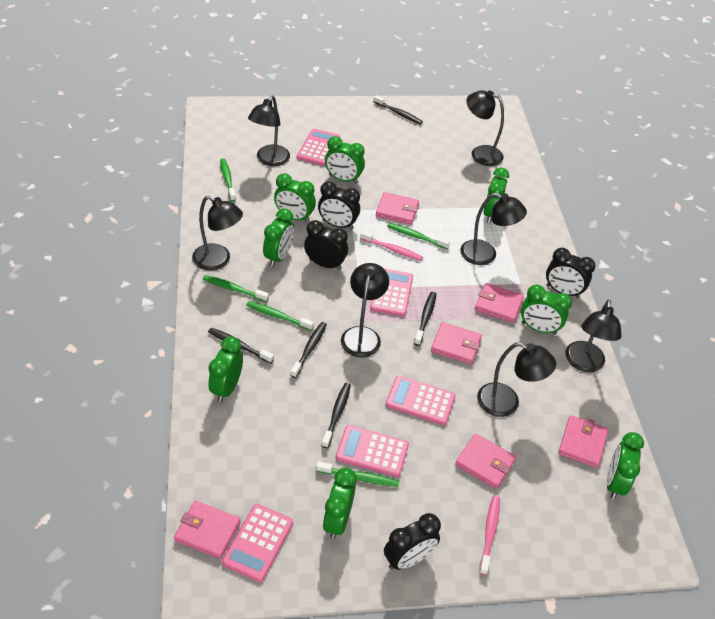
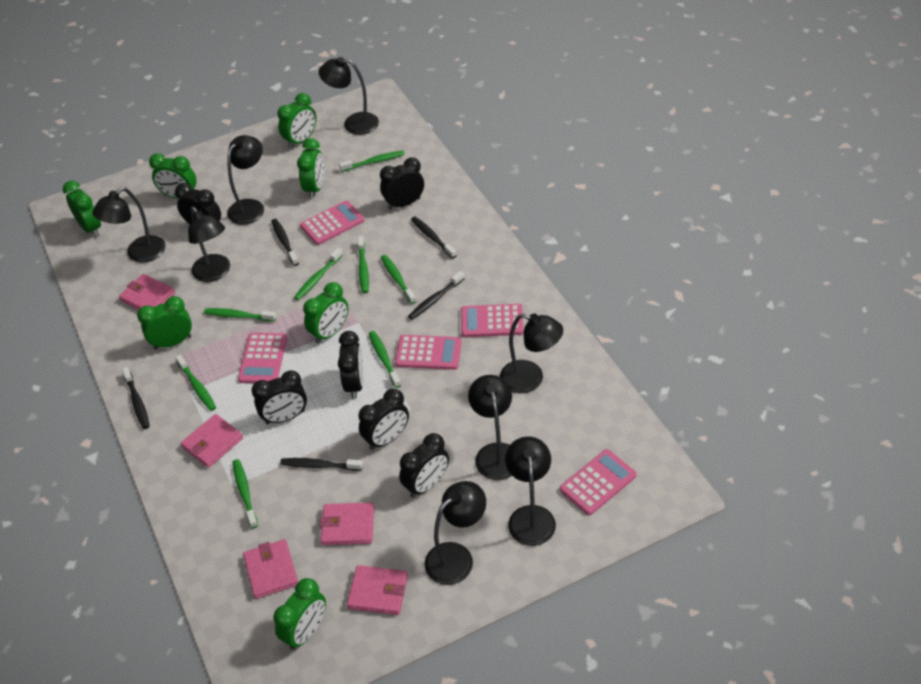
black clock: 4 -> 6
black lamp: 7 -> 8
green clock: 8 -> 7
green toothbrush: 5 -> 8
pink toothbrush: 2 -> 0
pink wallet: 6 -> 5

